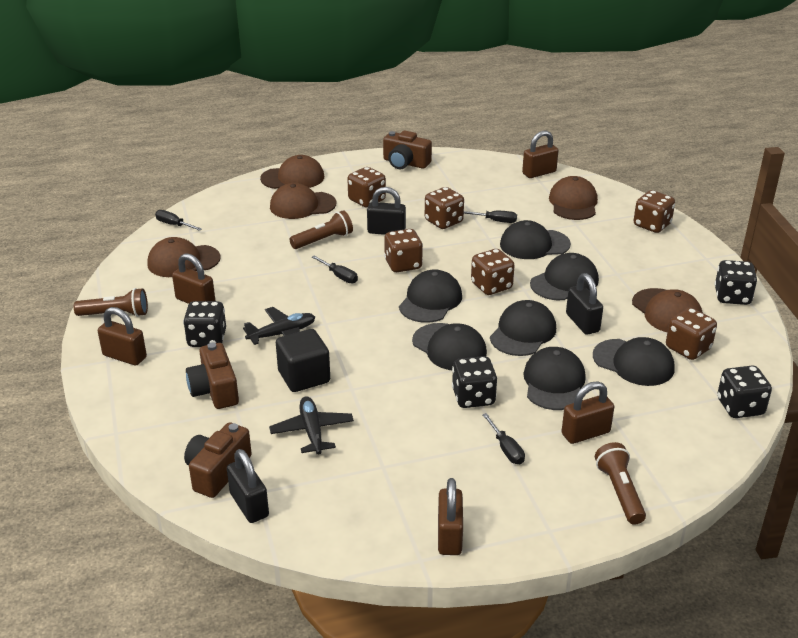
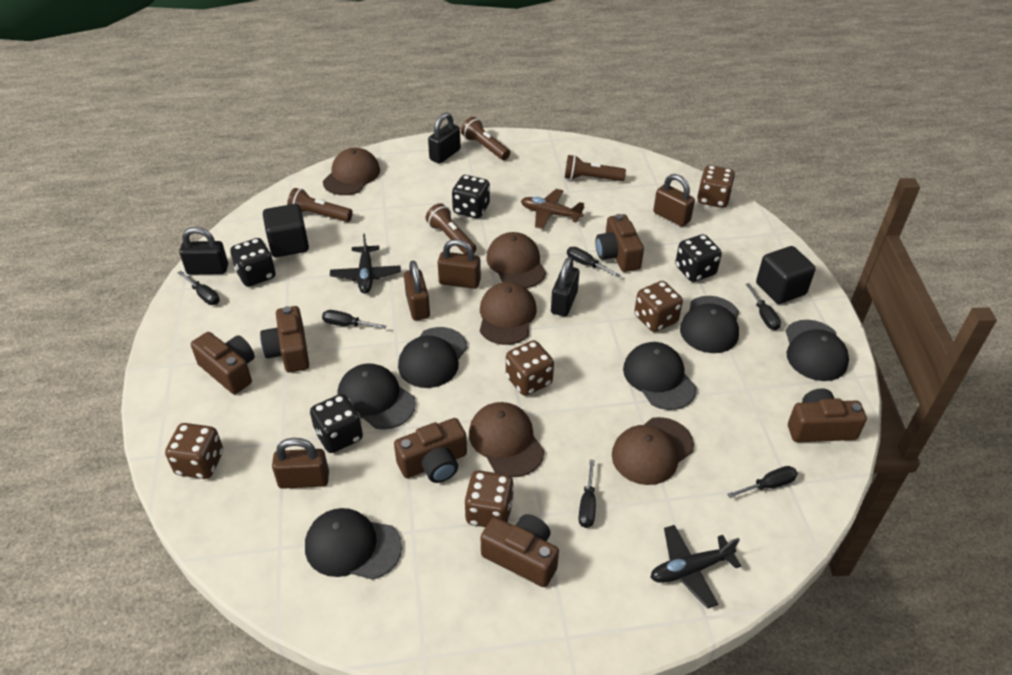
black cap: 7 -> 6
black cube: 1 -> 2
black screwdriver: 4 -> 6
brown camera: 3 -> 6
brown dice: 6 -> 5
brown flashlight: 3 -> 4
brown padlock: 5 -> 4
brown plane: 0 -> 1

